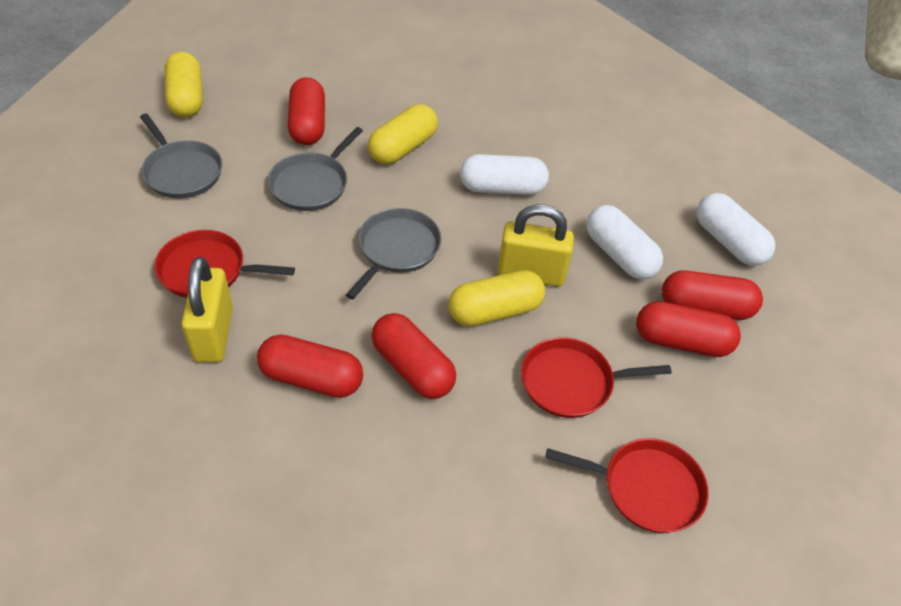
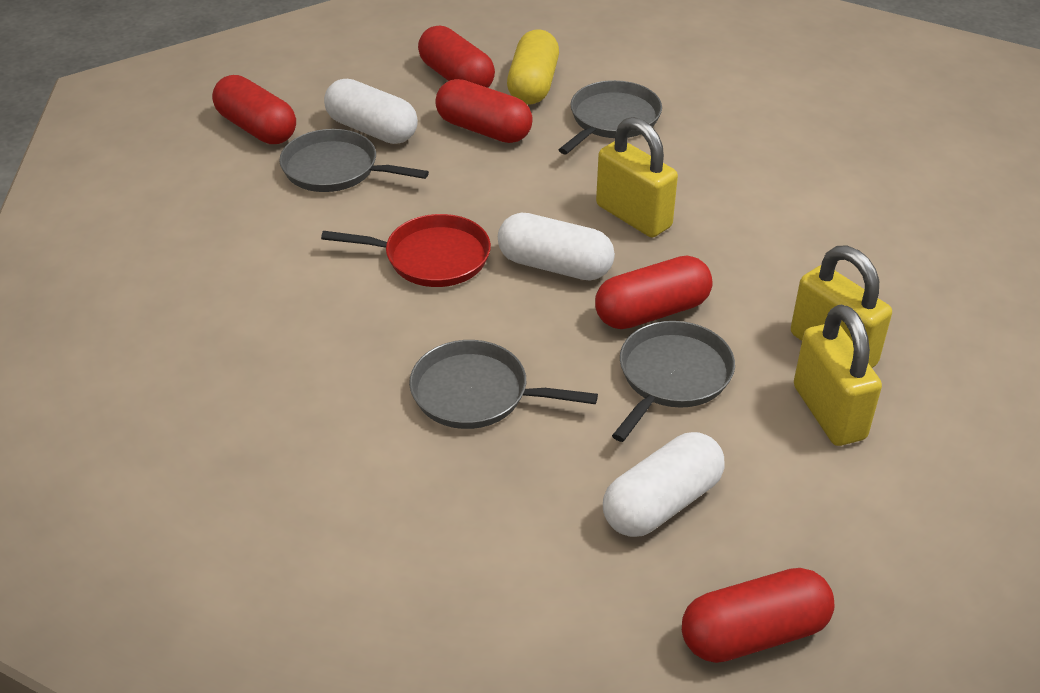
grey pan: 3 -> 4
red pan: 3 -> 1
yellow capsule: 3 -> 1
yellow padlock: 2 -> 3

